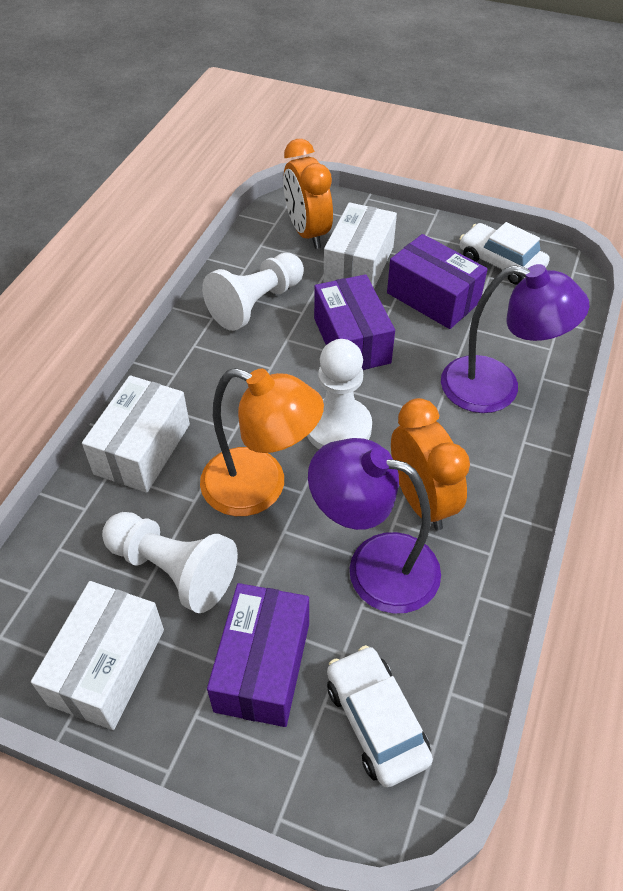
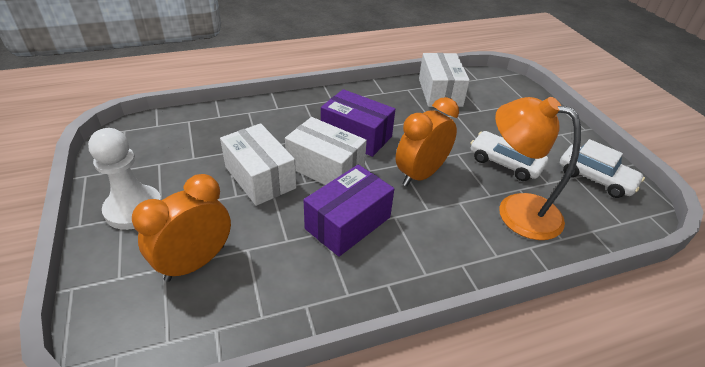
purple box: 3 -> 2
purple lamp: 2 -> 0
white pawn: 3 -> 1

